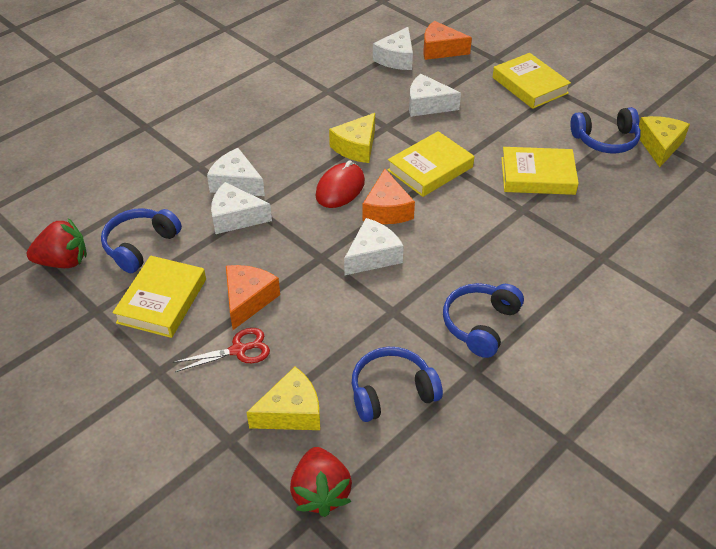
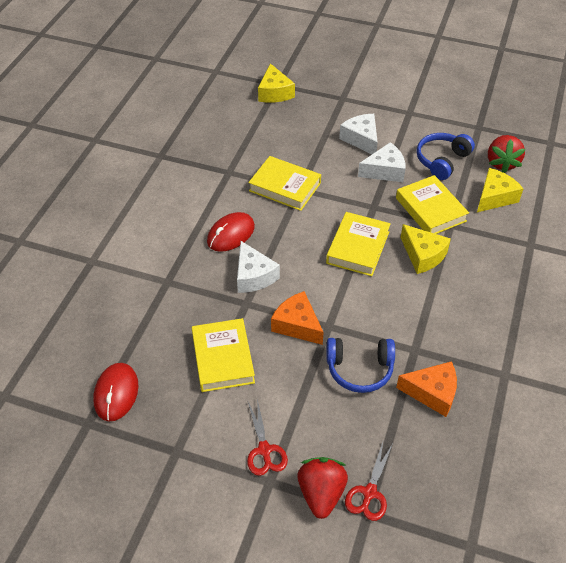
blue headphones: 4 -> 2
orange cheese: 3 -> 2
red mouse: 1 -> 2
red scissors: 1 -> 2
white cheese: 5 -> 3

